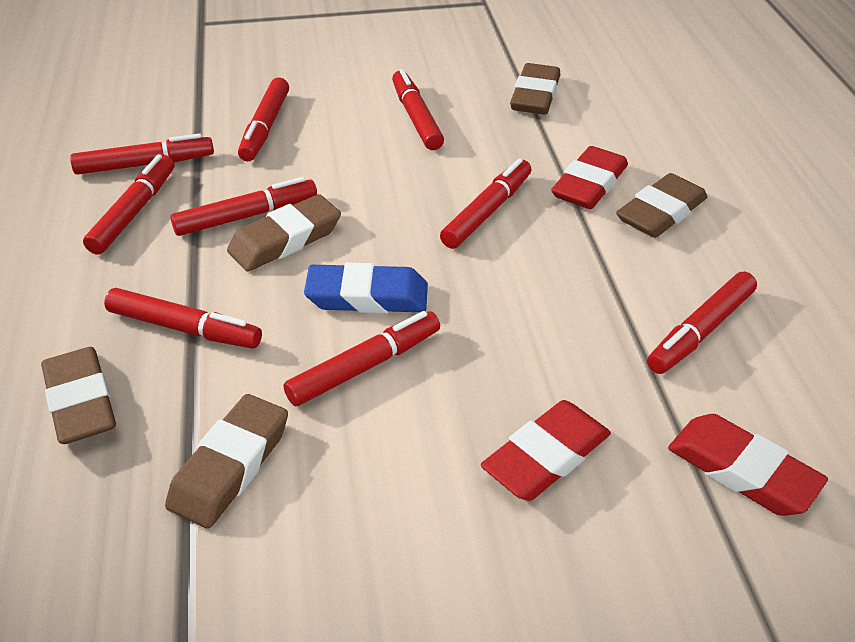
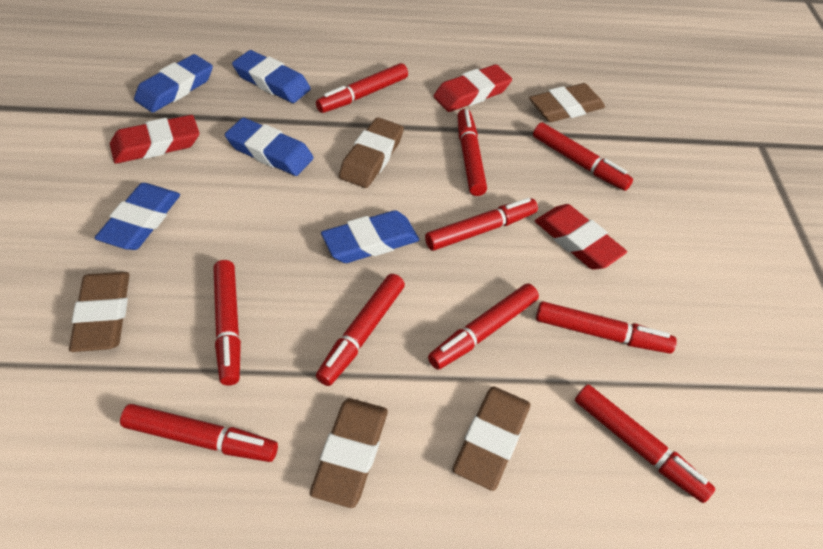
blue eraser: 1 -> 5
red marker: 9 -> 10

